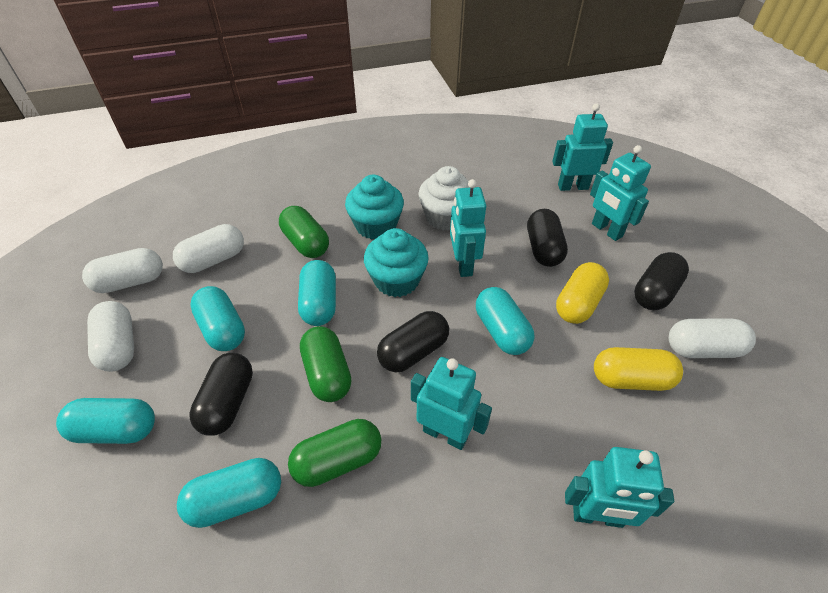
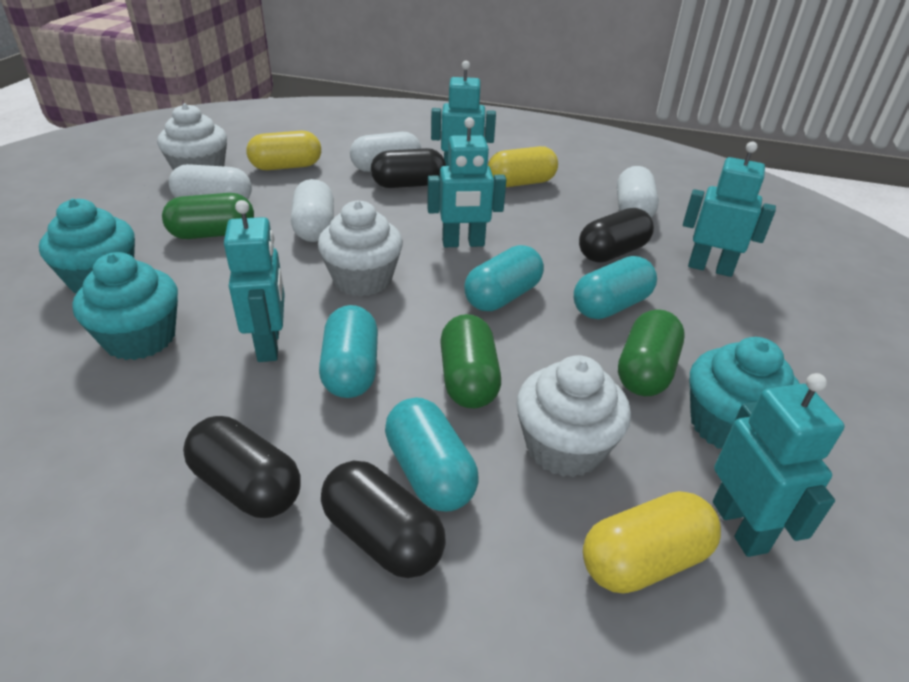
turquoise capsule: 5 -> 4
turquoise cupcake: 2 -> 3
white cupcake: 1 -> 3
yellow capsule: 2 -> 3

